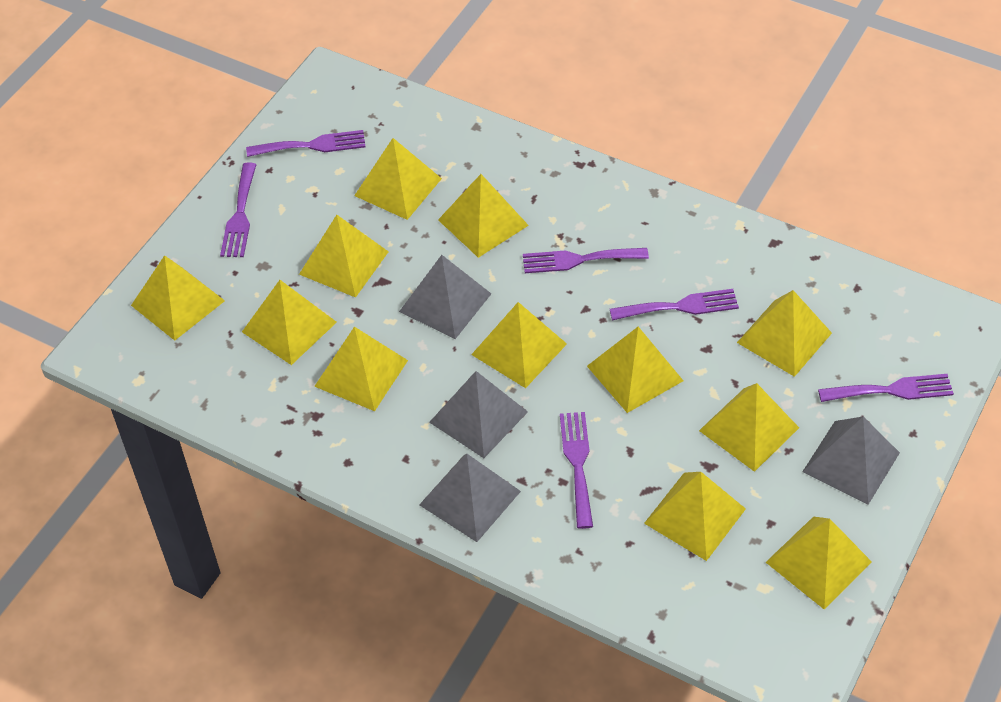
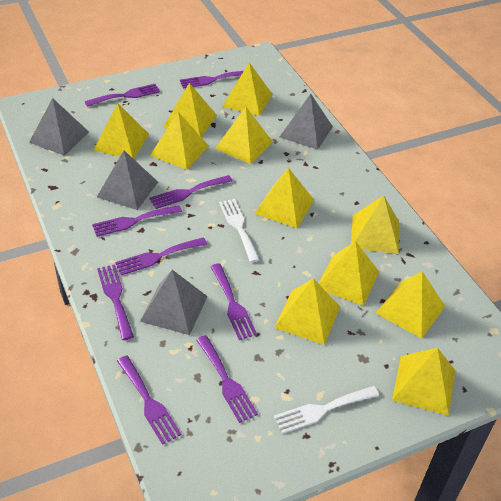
purple fork: 6 -> 9
white fork: 0 -> 2
yellow pyramid: 12 -> 11

